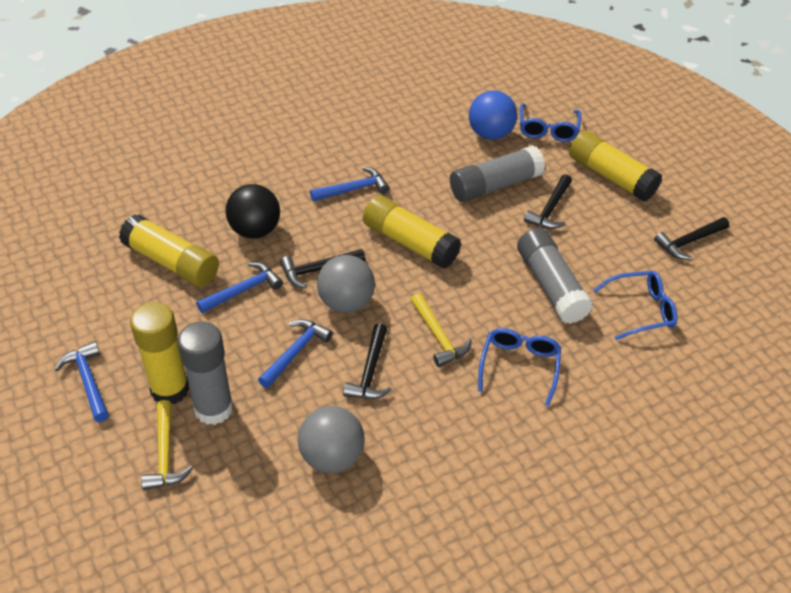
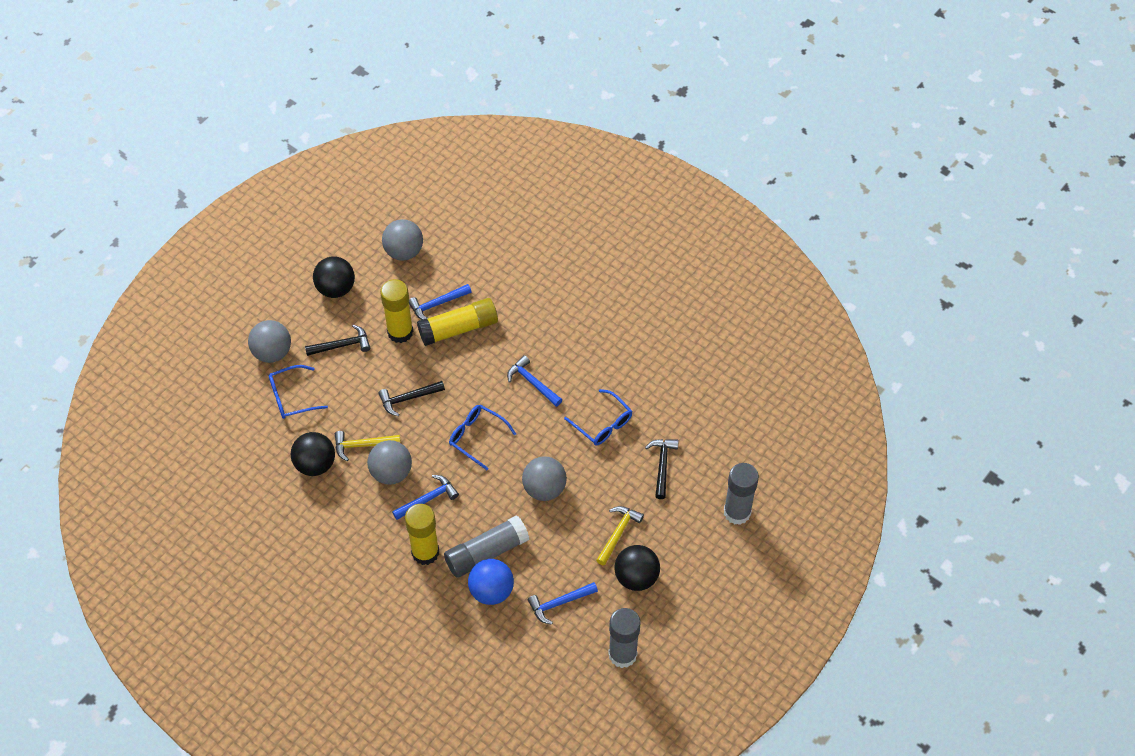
black ball: 1 -> 3
black hammer: 4 -> 3
grey ball: 2 -> 4
yellow glue stick: 4 -> 3

